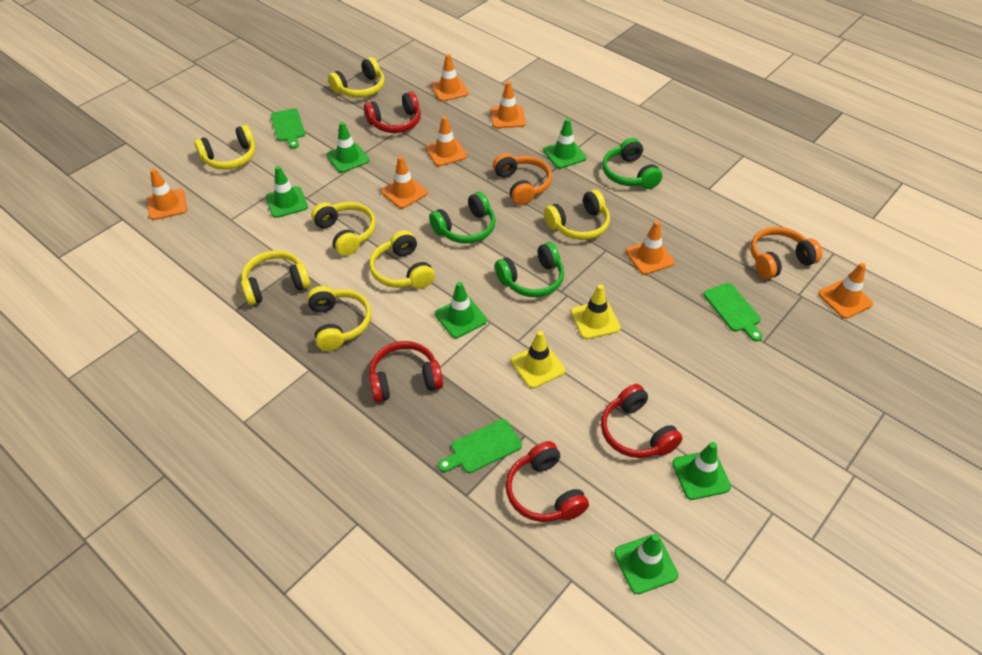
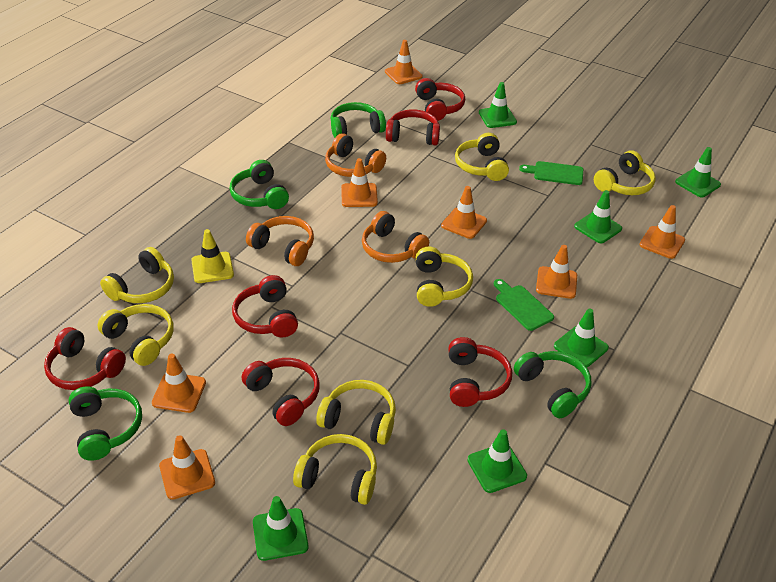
green cutting board: 3 -> 2
green headphones: 3 -> 4
orange headphones: 2 -> 3
red headphones: 4 -> 6
yellow traffic cone: 2 -> 1

